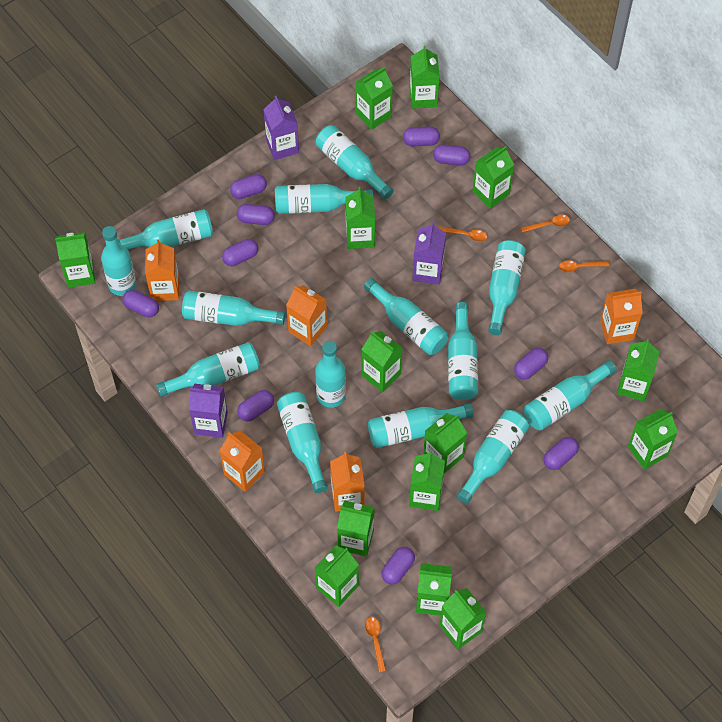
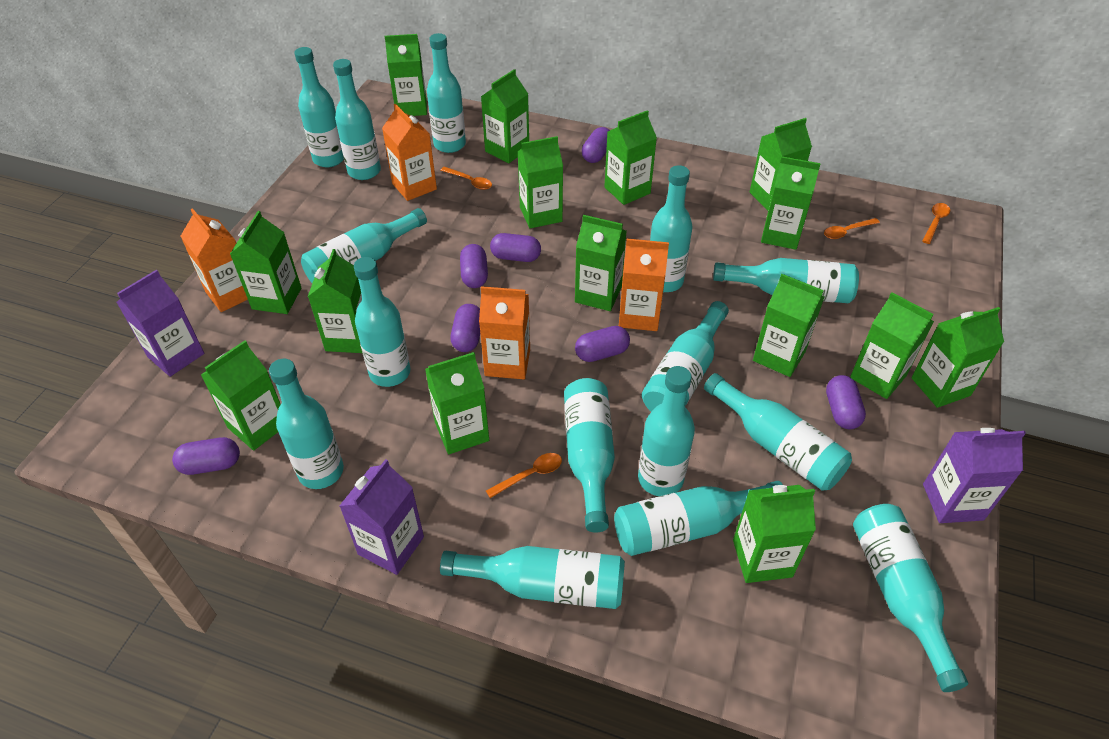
green carton: 14 -> 15
orange carton: 5 -> 4
purple capsule: 10 -> 7
turquoise bottle: 14 -> 15

